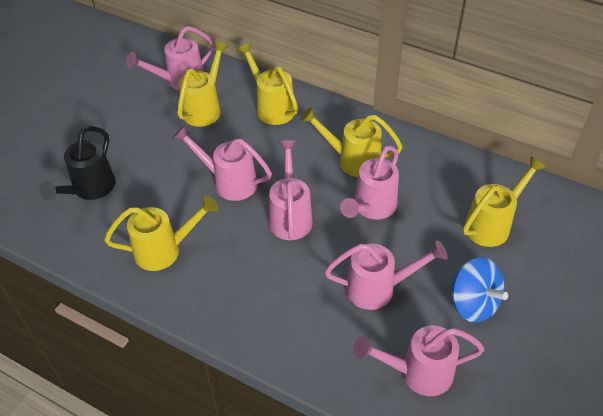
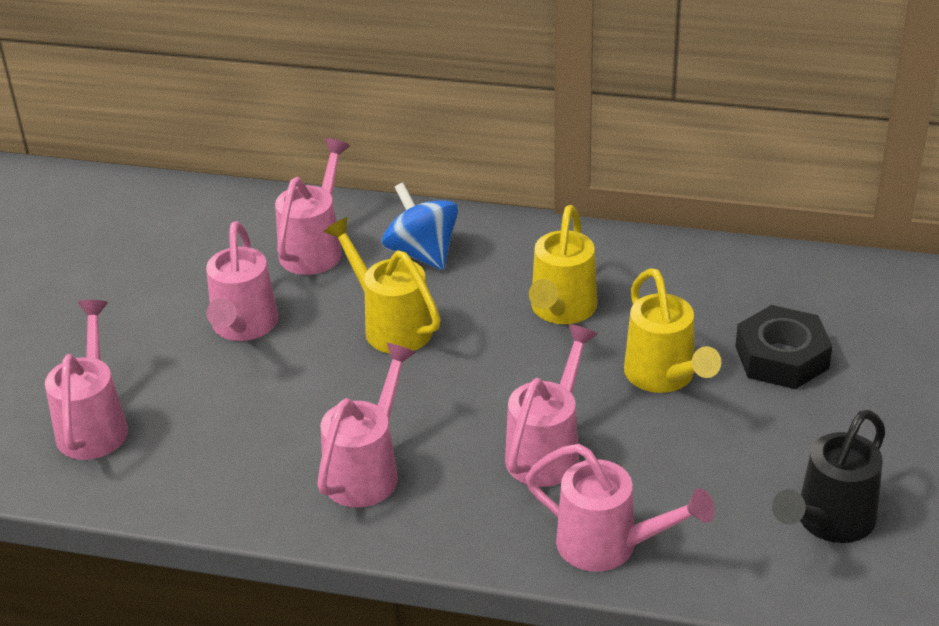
black nut: 0 -> 1
yellow watering can: 5 -> 3

